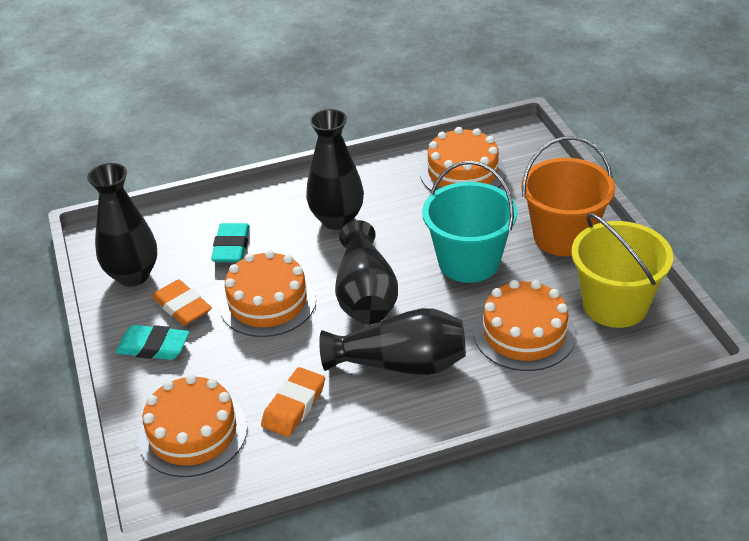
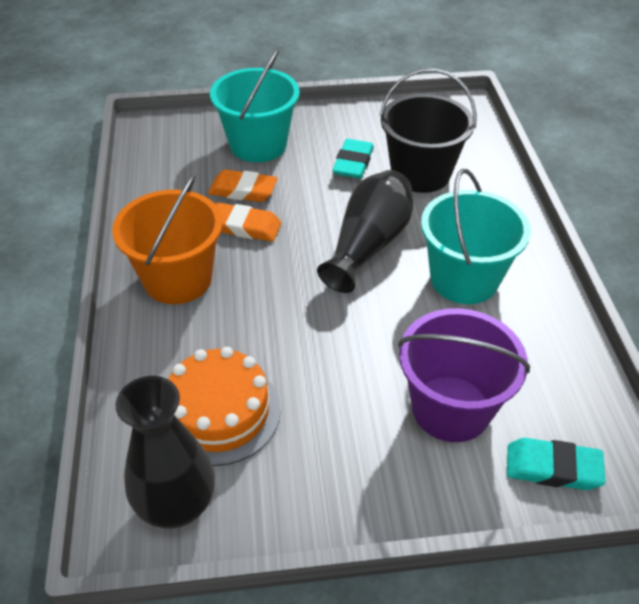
black bucket: 0 -> 1
black vase: 4 -> 2
orange cake: 4 -> 1
purple bucket: 0 -> 1
turquoise bucket: 1 -> 2
yellow bucket: 1 -> 0

